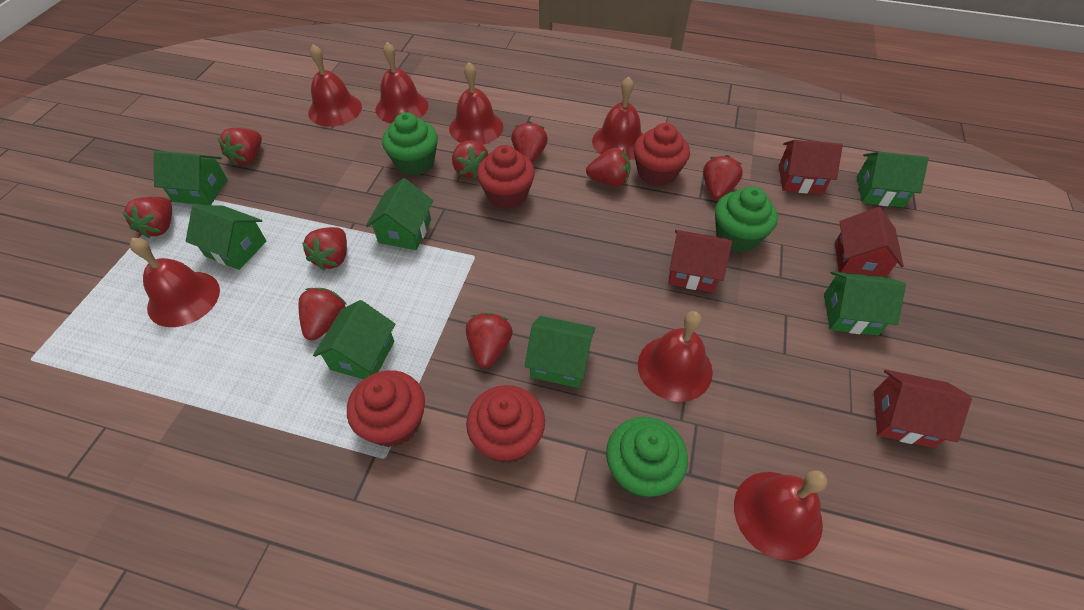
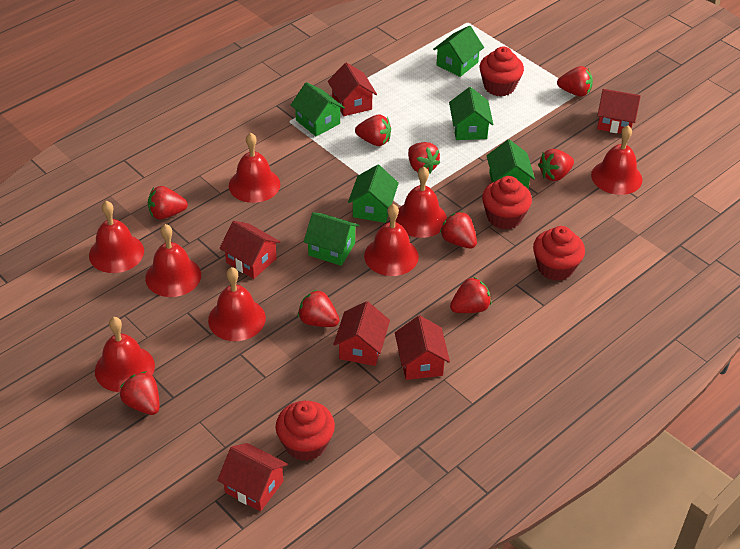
green cupcake: 3 -> 0
green house: 7 -> 6
red bell: 7 -> 8
red house: 4 -> 6

